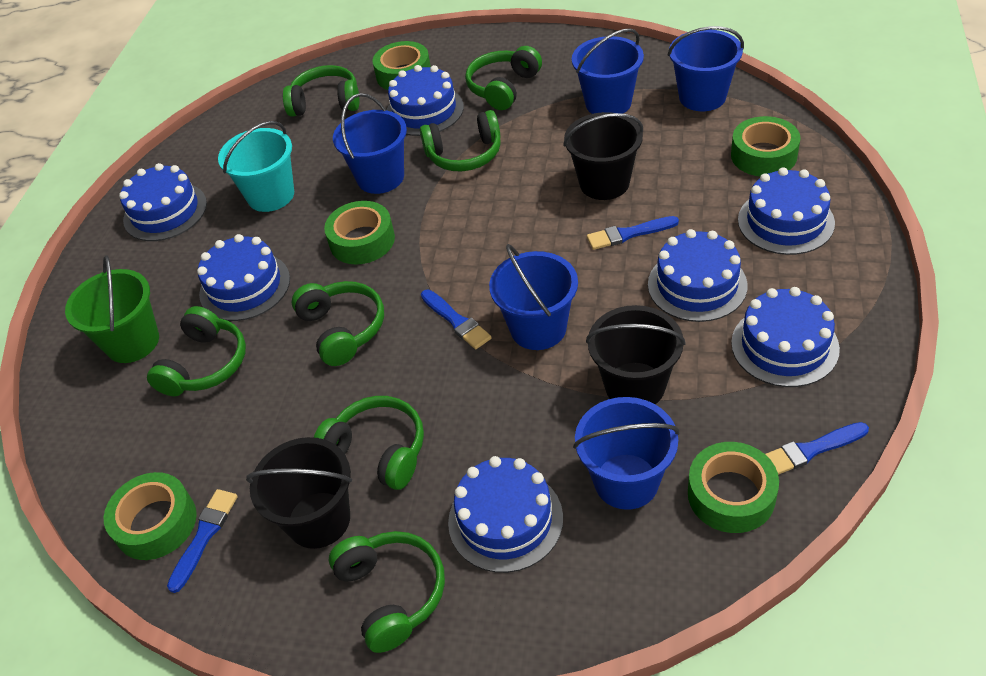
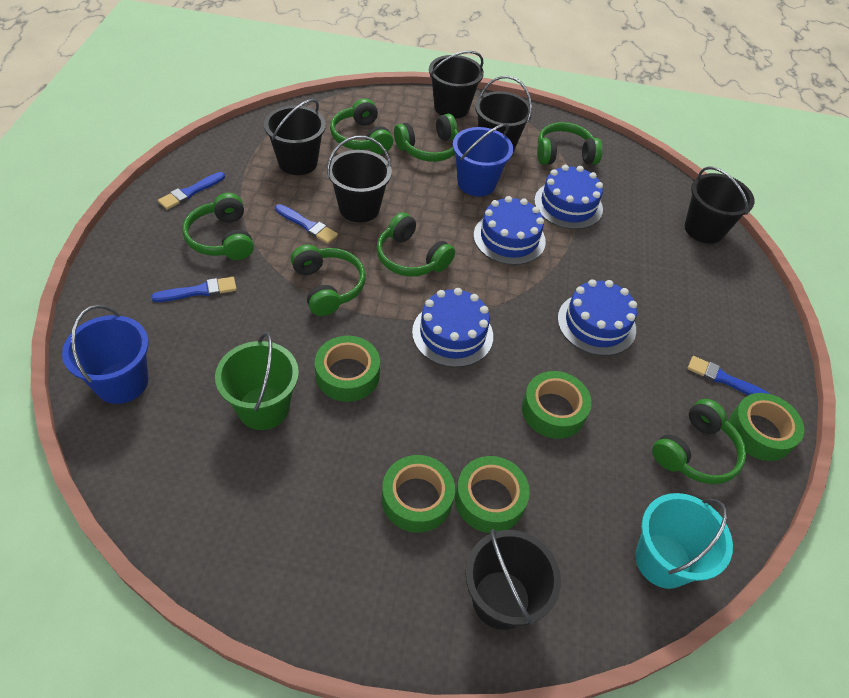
black bucket: 3 -> 6
blue bucket: 5 -> 2
blue cake: 7 -> 4

